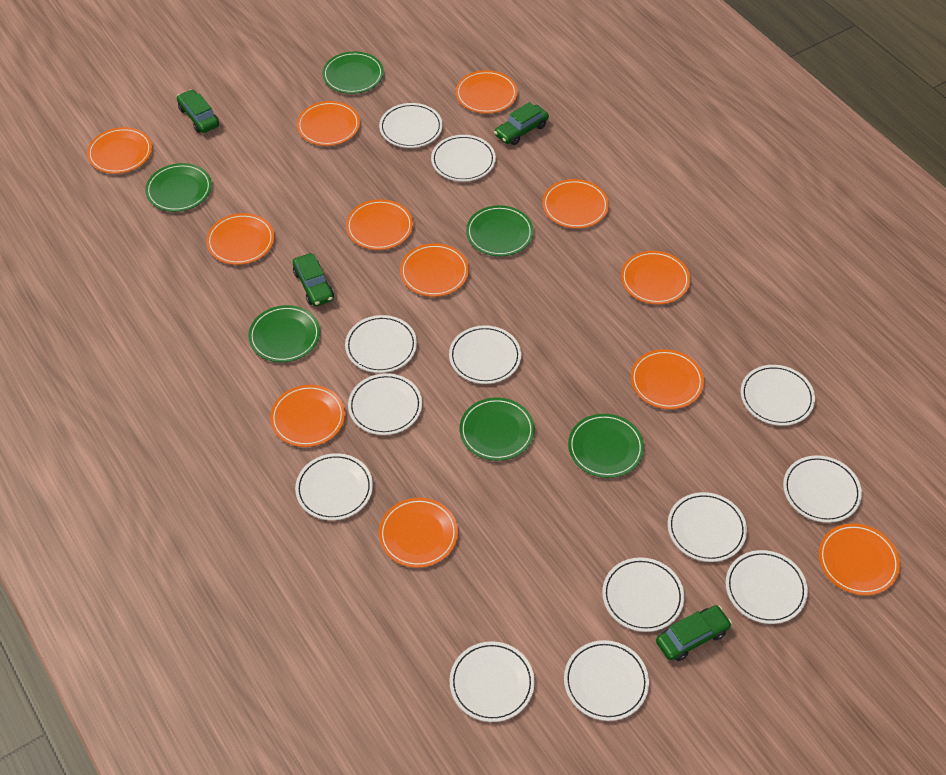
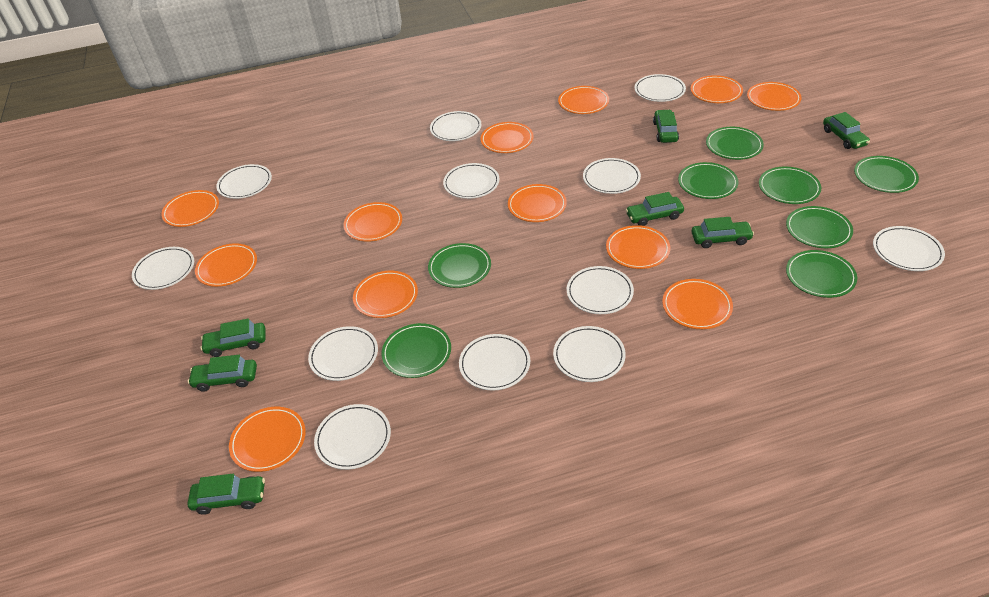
green car: 4 -> 7
green plate: 6 -> 8
white plate: 13 -> 12

